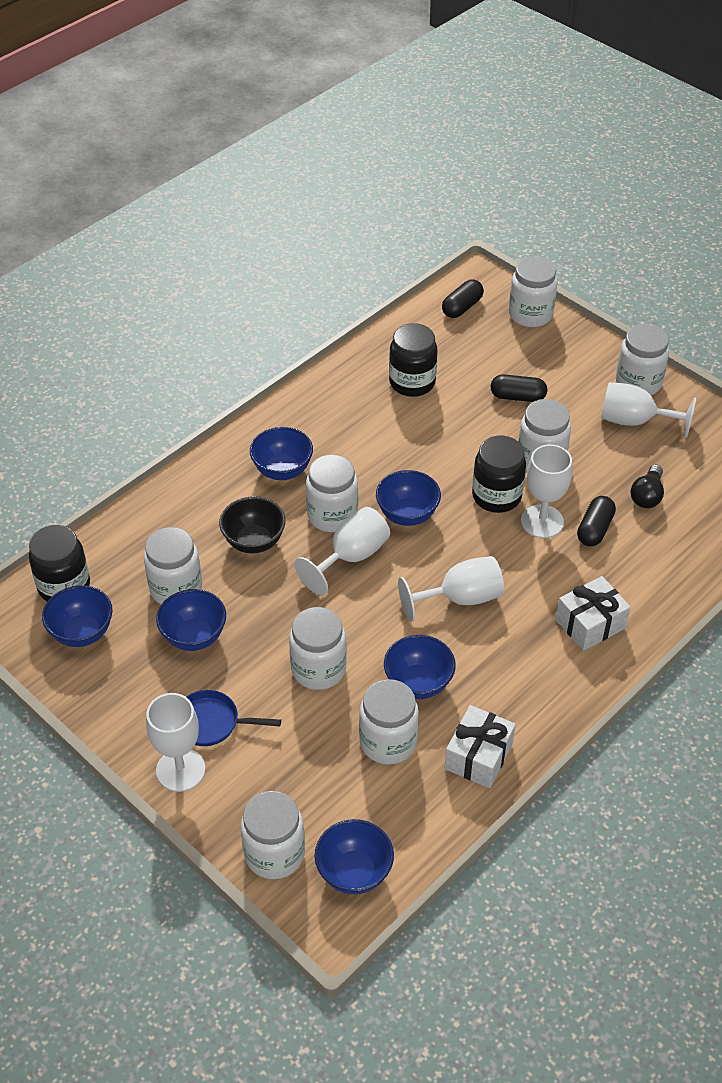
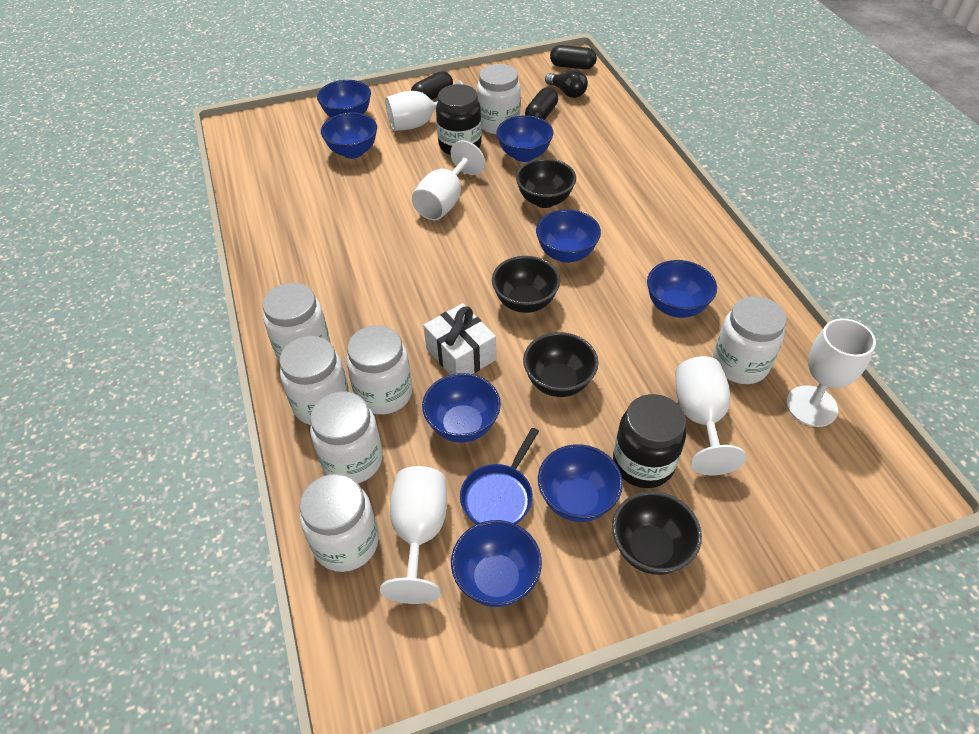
black bowl: 1 -> 4
black jar: 3 -> 2
blue bowl: 6 -> 8
white gift: 2 -> 1
white jar: 8 -> 7

